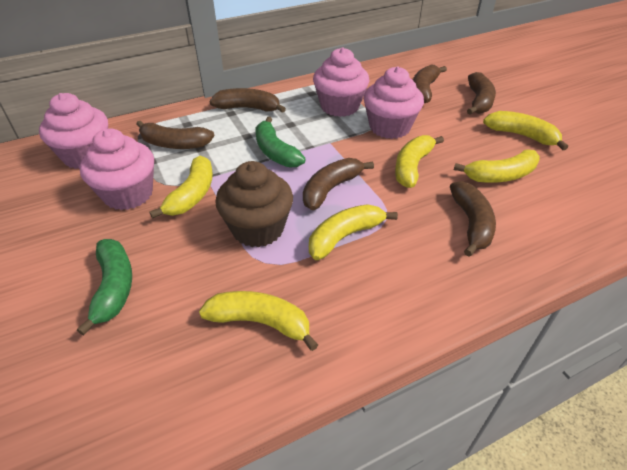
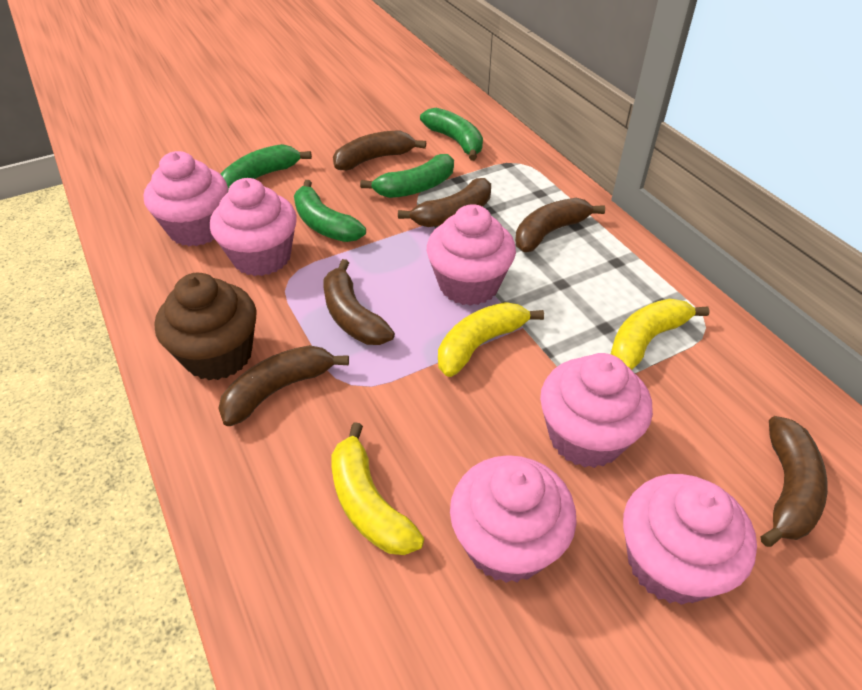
green banana: 2 -> 4
pink cupcake: 4 -> 6
yellow banana: 6 -> 3

